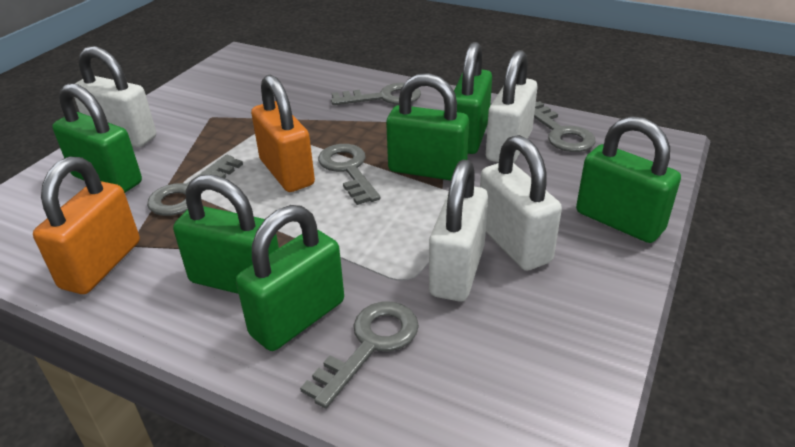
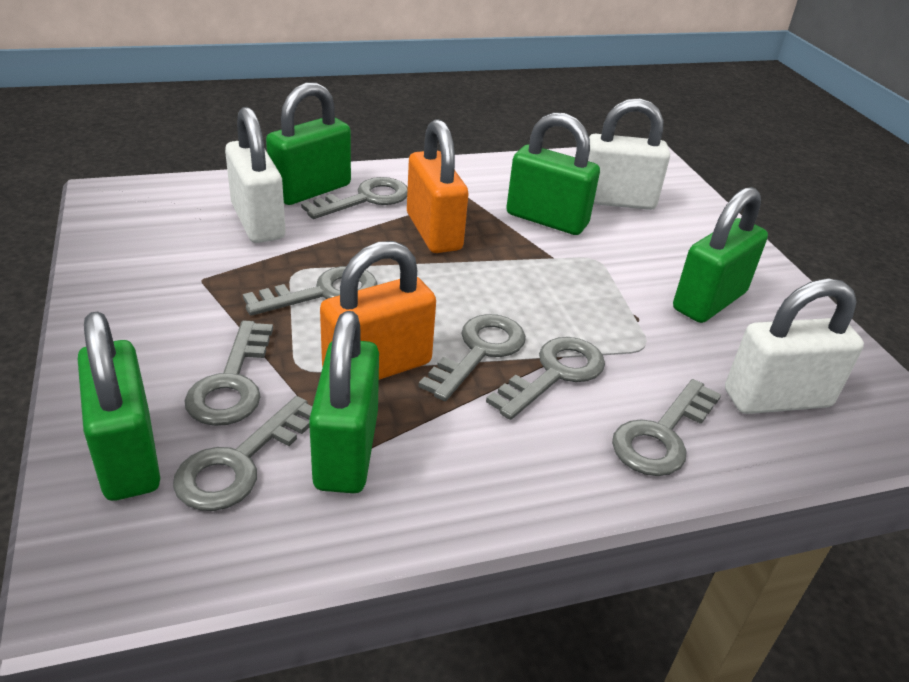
green padlock: 6 -> 5
grey key: 5 -> 7
white padlock: 4 -> 3

